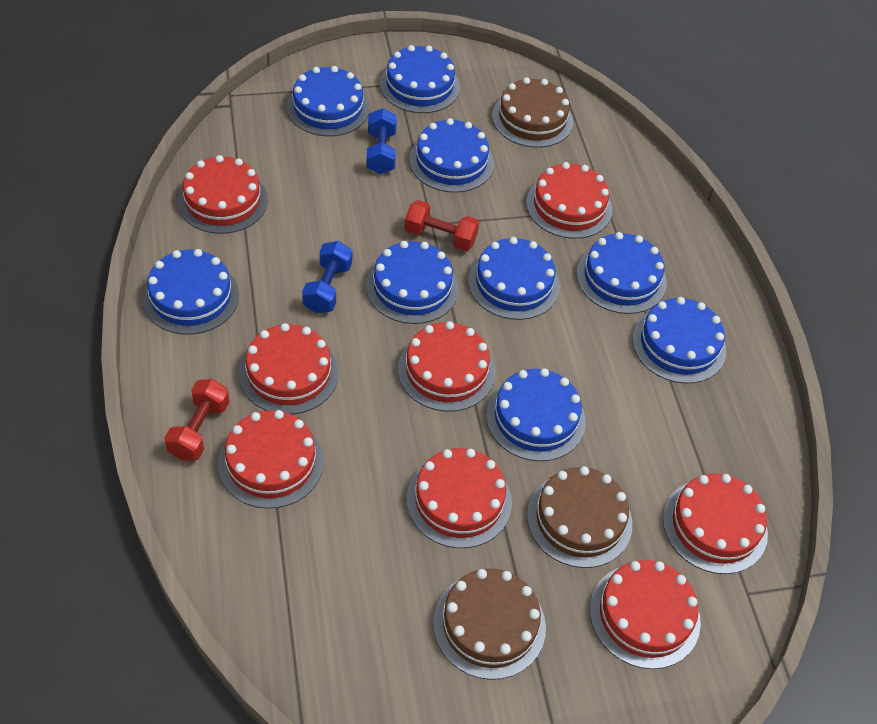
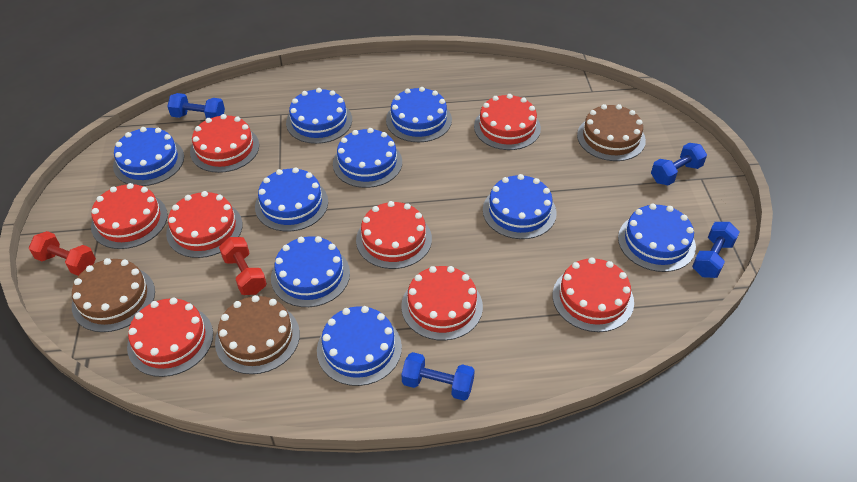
blue dumbbell: 2 -> 4

